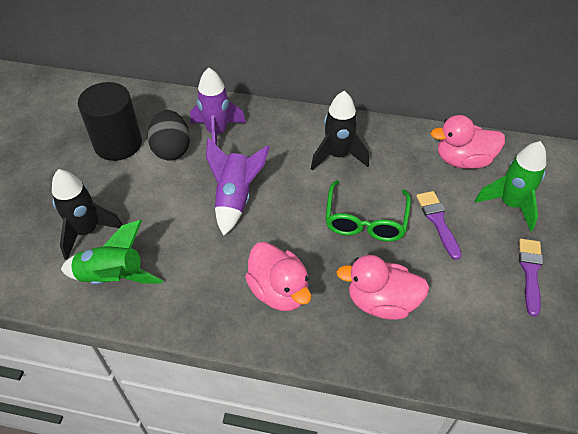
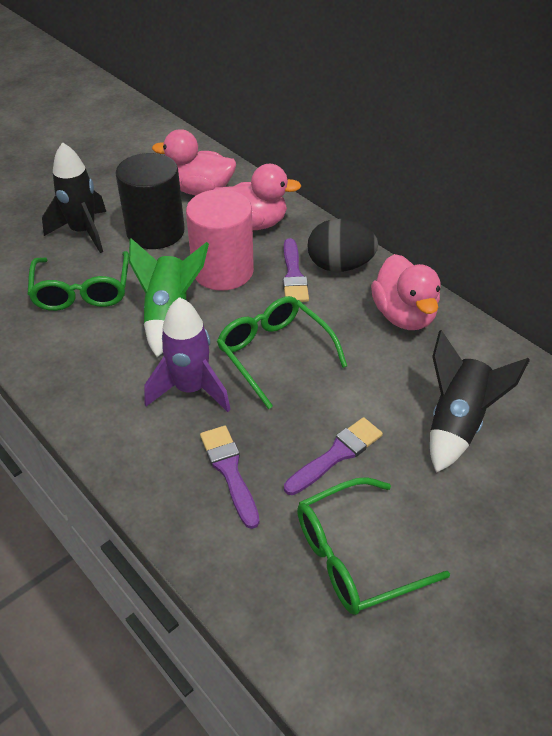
green glasses: 1 -> 3
green rocket: 2 -> 1
pink cylinder: 0 -> 1
purple brush: 2 -> 3
purple rocket: 2 -> 1

